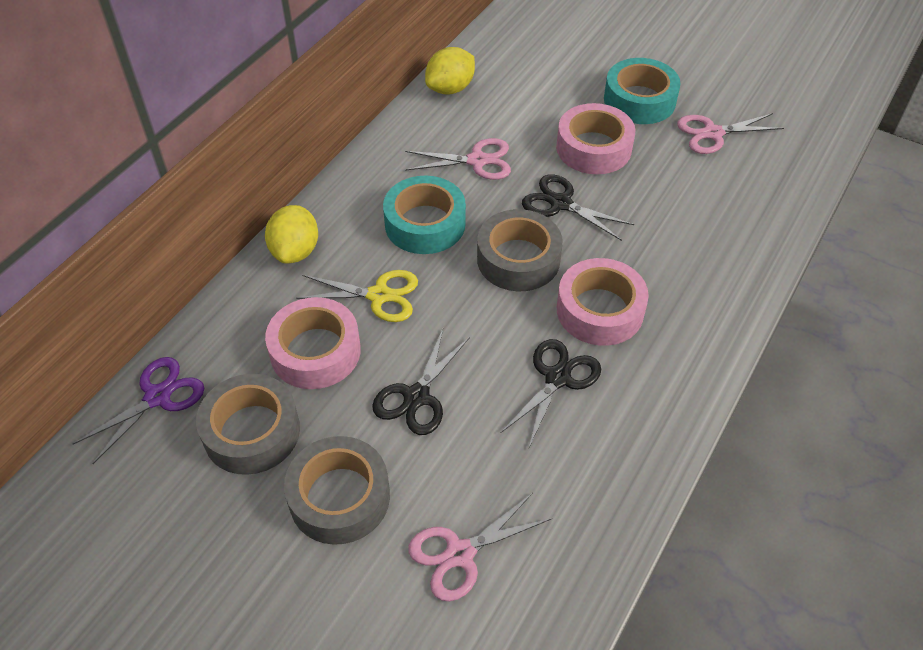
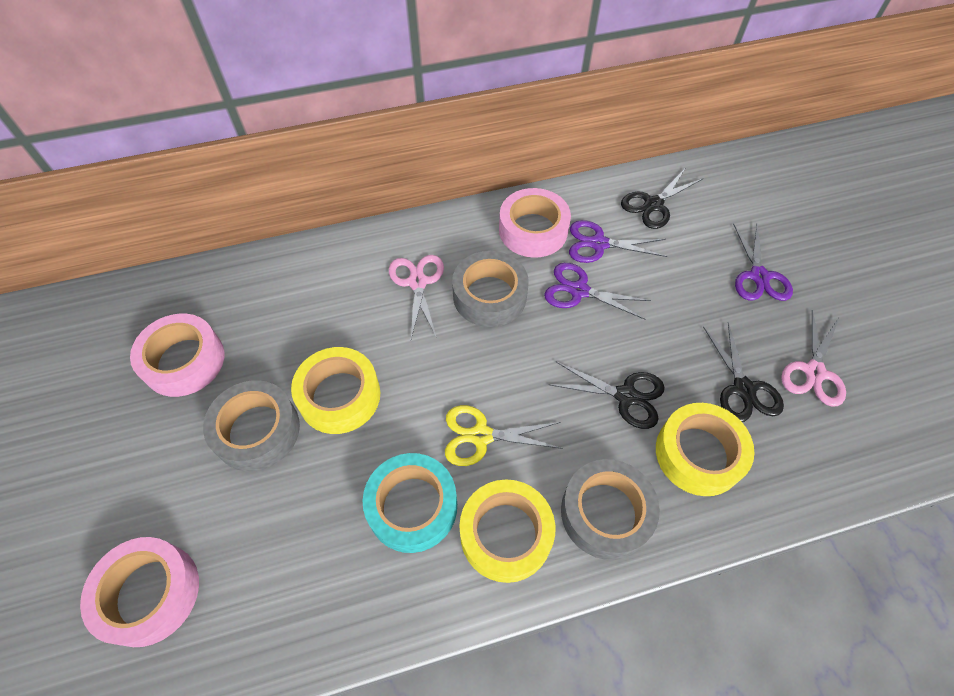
pink scissors: 3 -> 2
purple scissors: 1 -> 3
turquoise tape: 2 -> 1
yellow lemon: 2 -> 0
yellow tape: 0 -> 3

